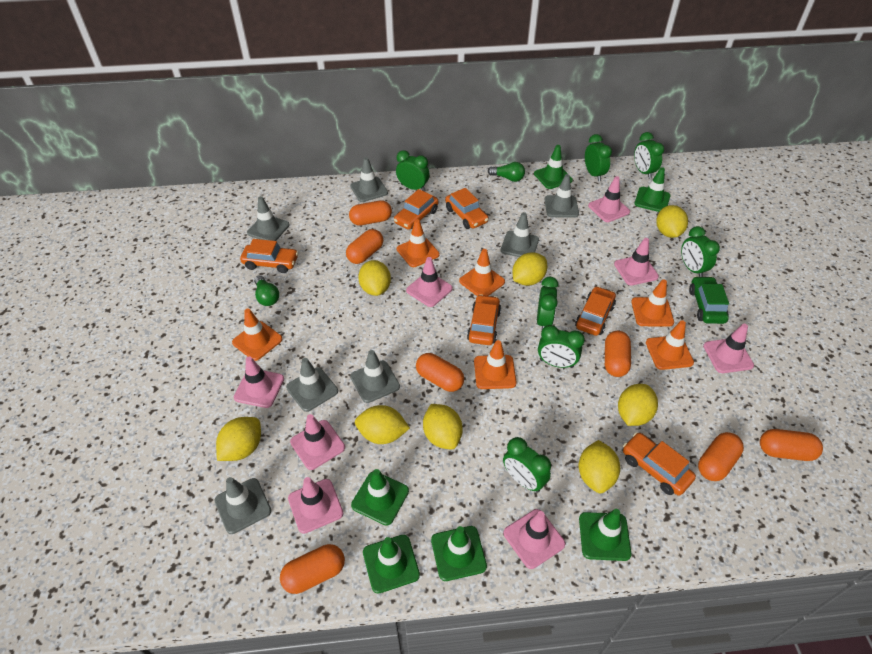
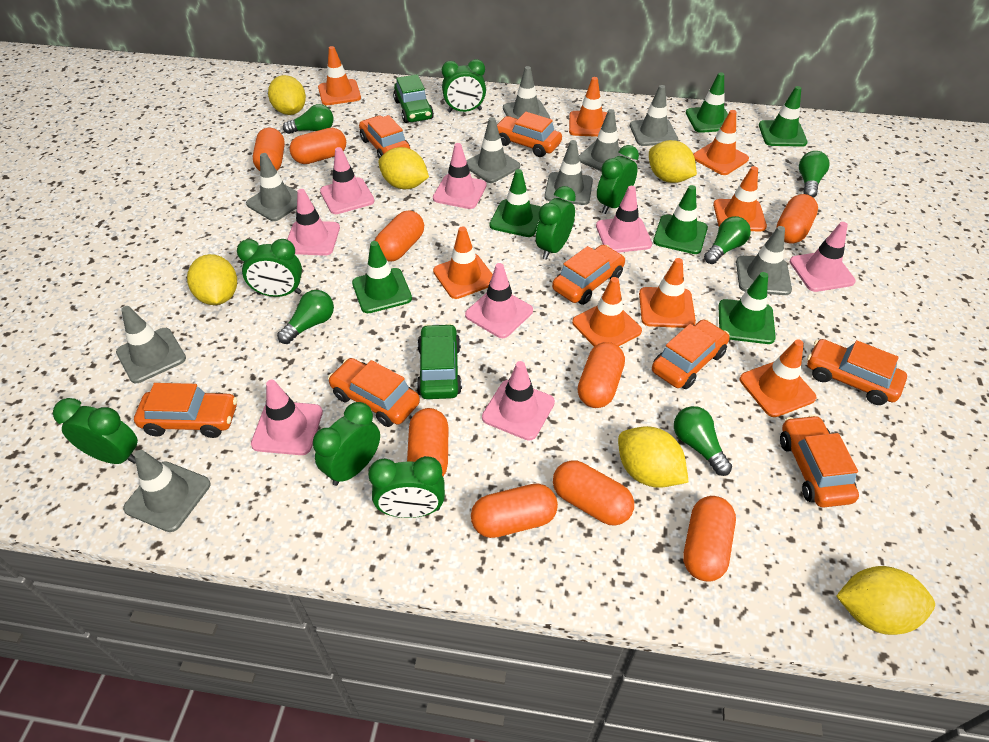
green car: 1 -> 2
green light bulb: 2 -> 5
grey traffic cone: 7 -> 9
orange capsule: 7 -> 9
orange car: 6 -> 8
orange traffic cone: 6 -> 8
yellow lemon: 8 -> 6

